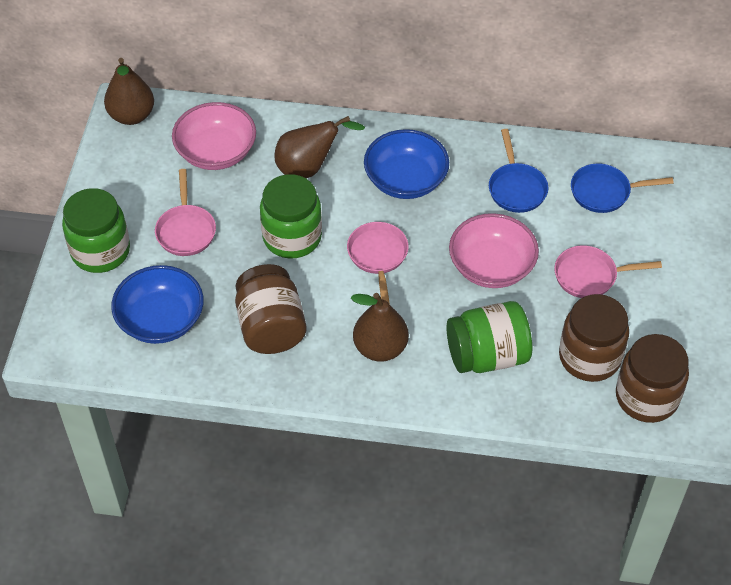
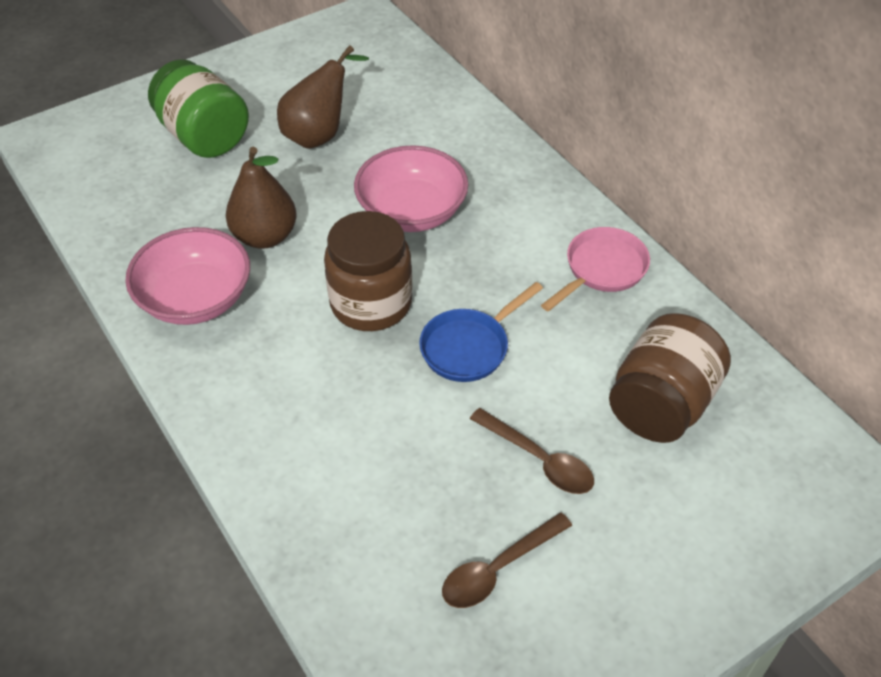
blue bowl: 2 -> 0
blue pan: 2 -> 1
brown jar: 3 -> 2
brown pear: 3 -> 2
brown spoon: 0 -> 2
green jar: 3 -> 1
pink pan: 3 -> 1

